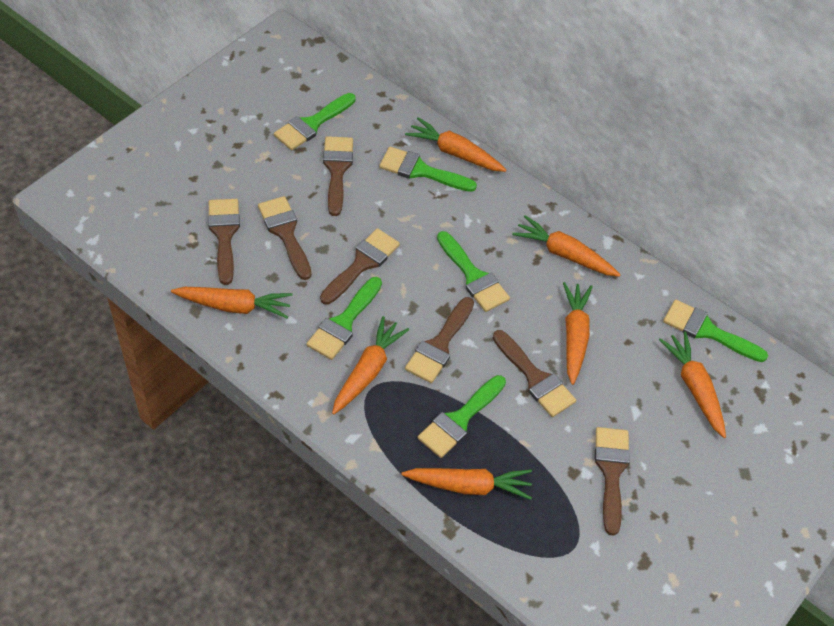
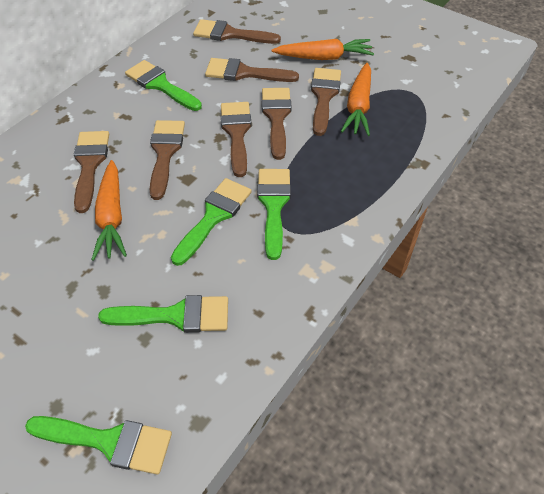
green brush: 6 -> 5
orange carrot: 7 -> 3

